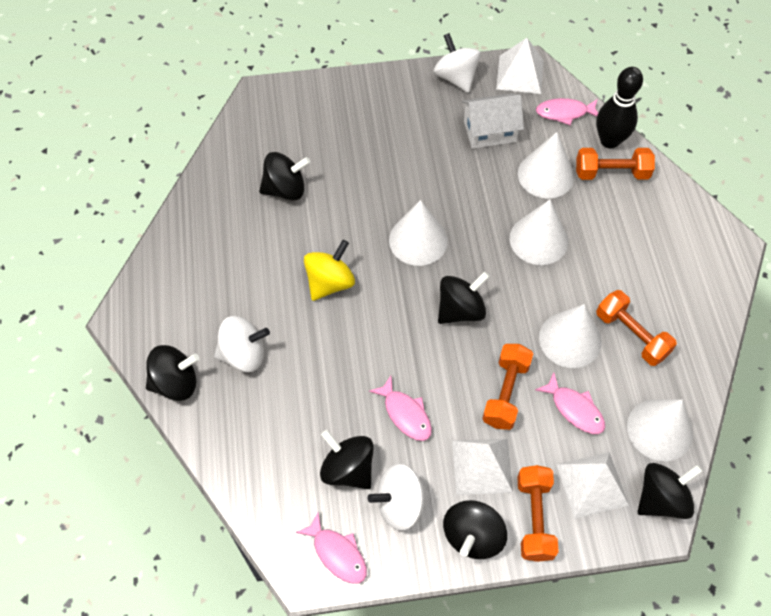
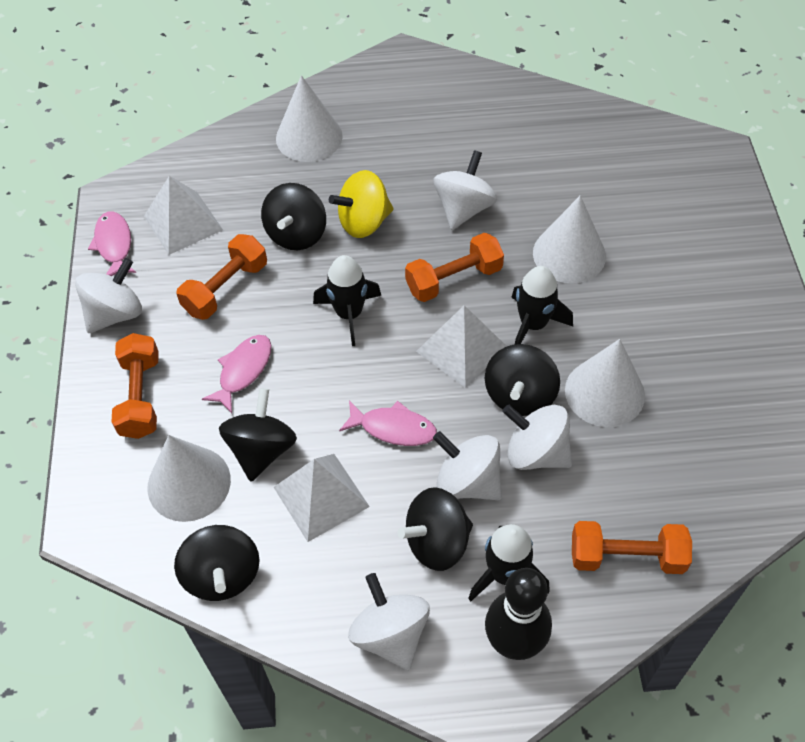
black rocket: 0 -> 3
black spinning top: 6 -> 5
pink fish: 4 -> 3
white cone: 5 -> 4
white house: 1 -> 0
white spinning top: 3 -> 5

